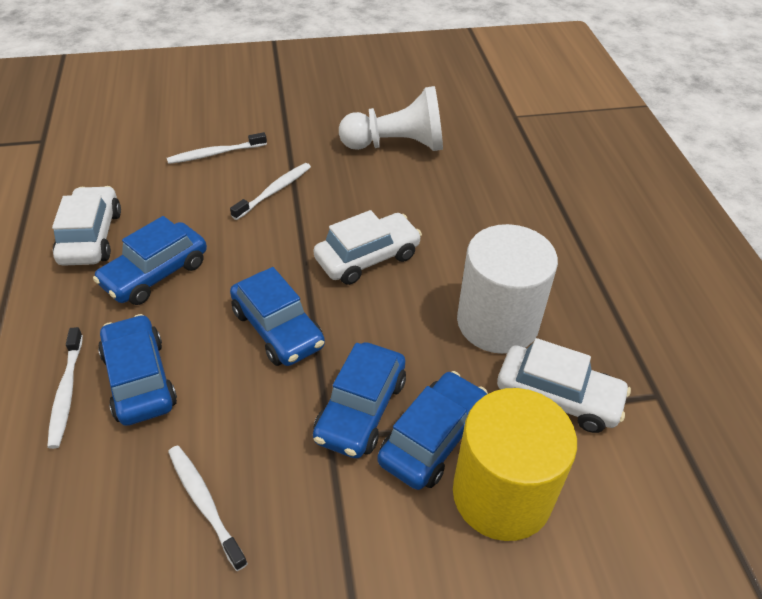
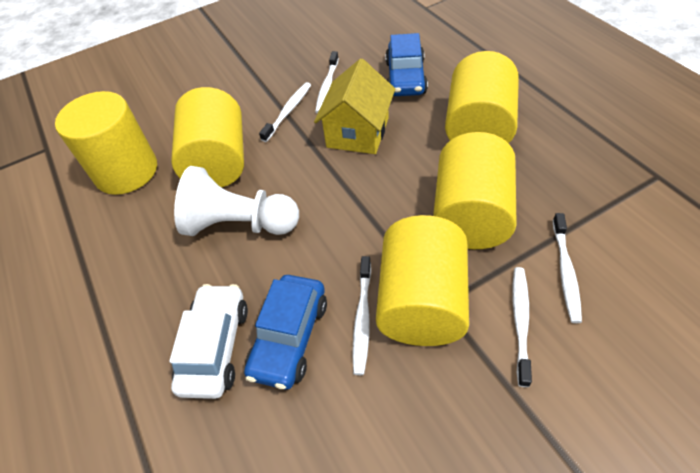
blue car: 5 -> 2
white car: 3 -> 1
white cylinder: 1 -> 0
white toothbrush: 4 -> 5
yellow cylinder: 1 -> 5
yellow house: 0 -> 1

